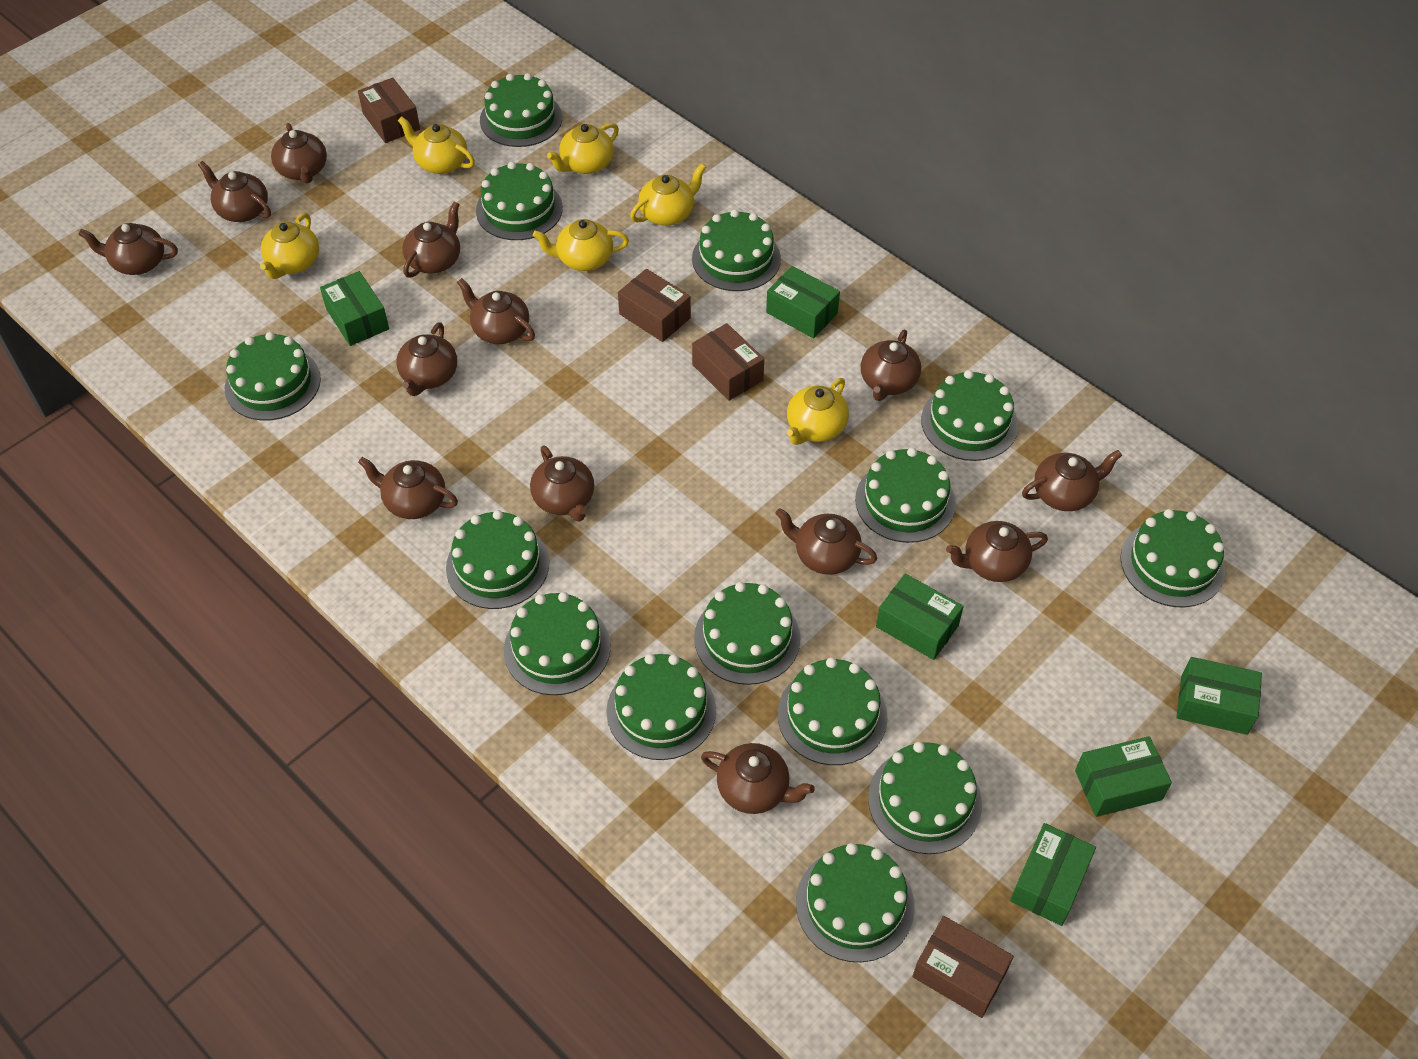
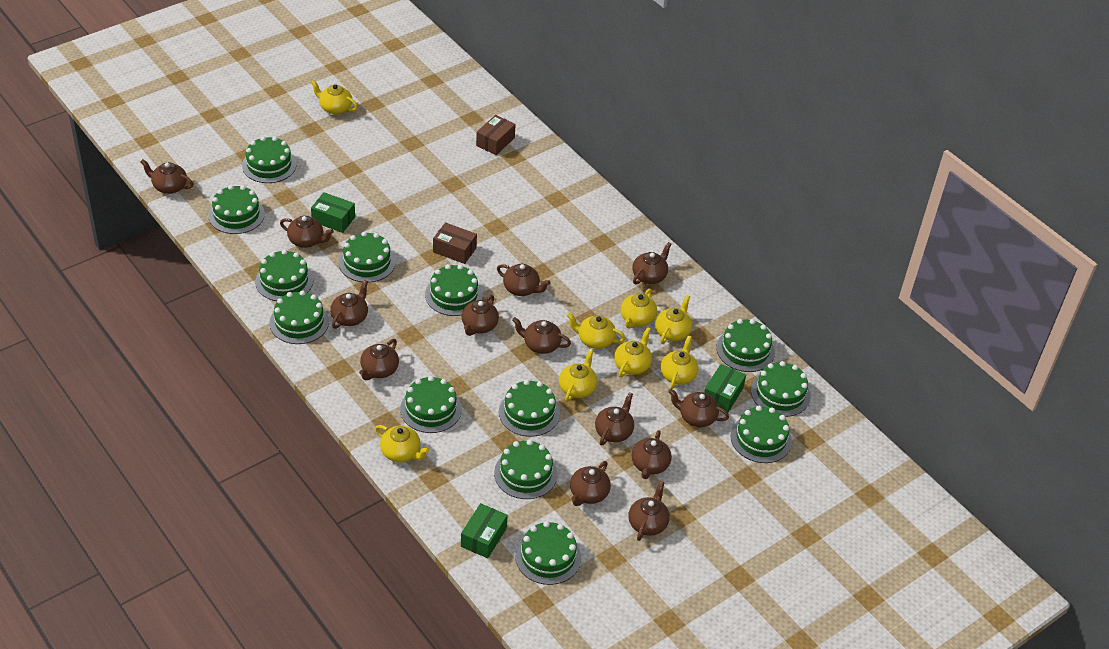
brown box: 4 -> 2
green box: 6 -> 3
green cake: 14 -> 13
yellow teapot: 6 -> 8

